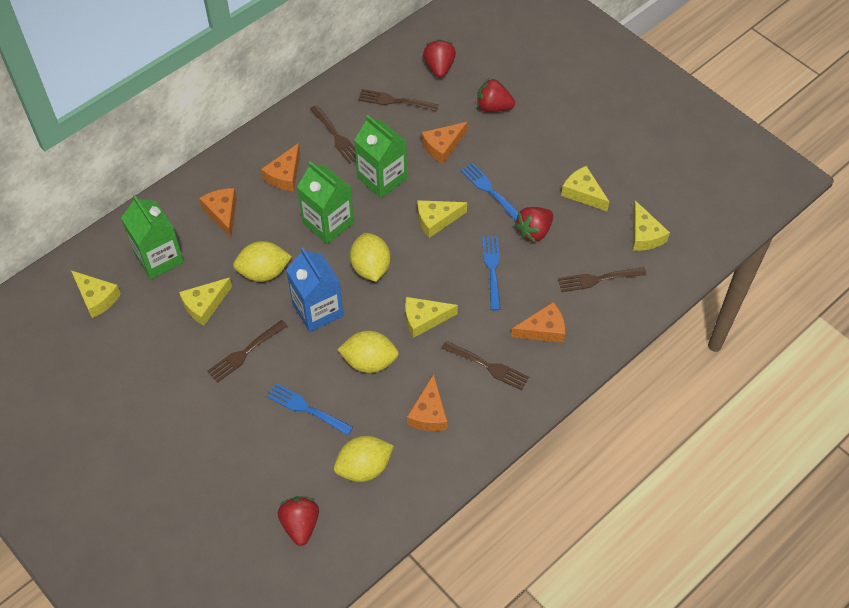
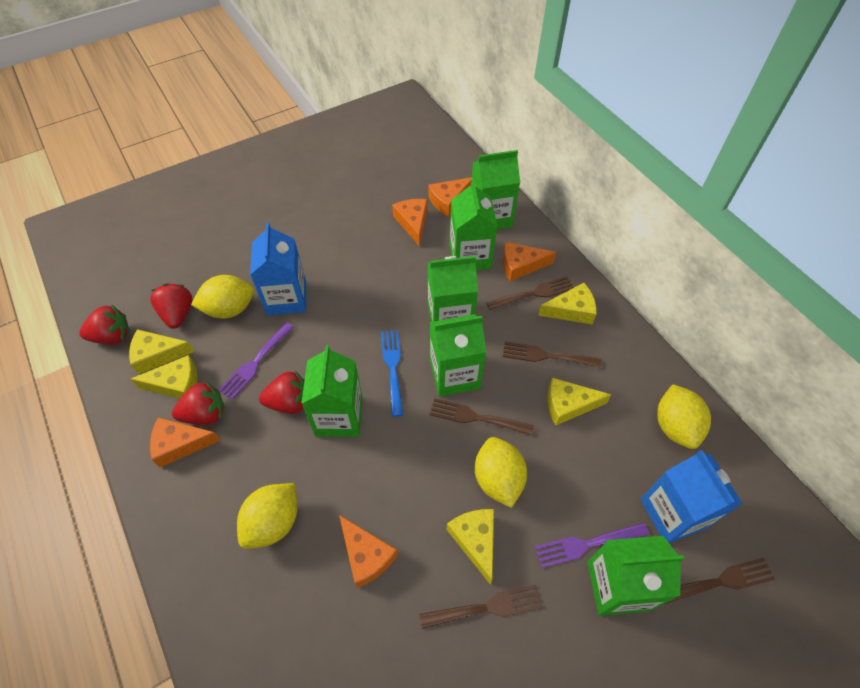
blue carton: 1 -> 2
blue fork: 3 -> 1
green carton: 3 -> 6
purple fork: 0 -> 2
yellow cheese: 6 -> 5

